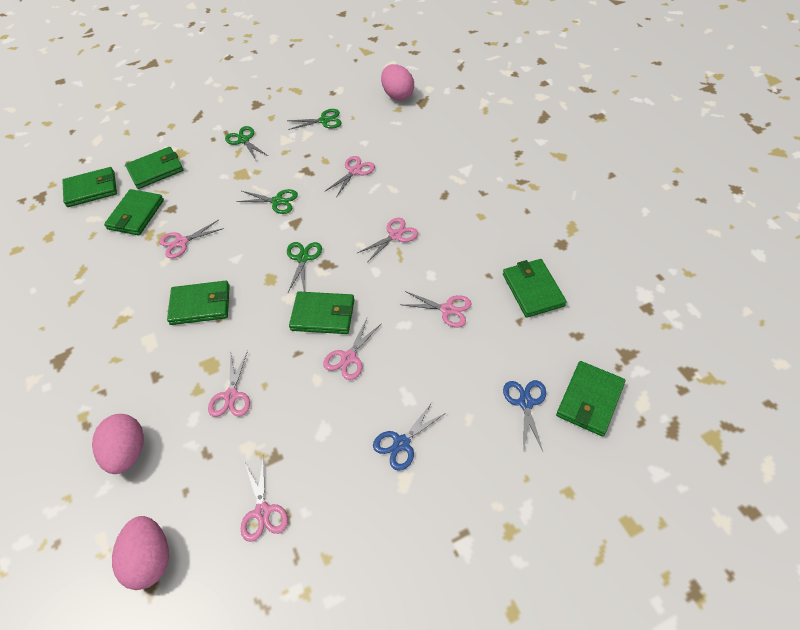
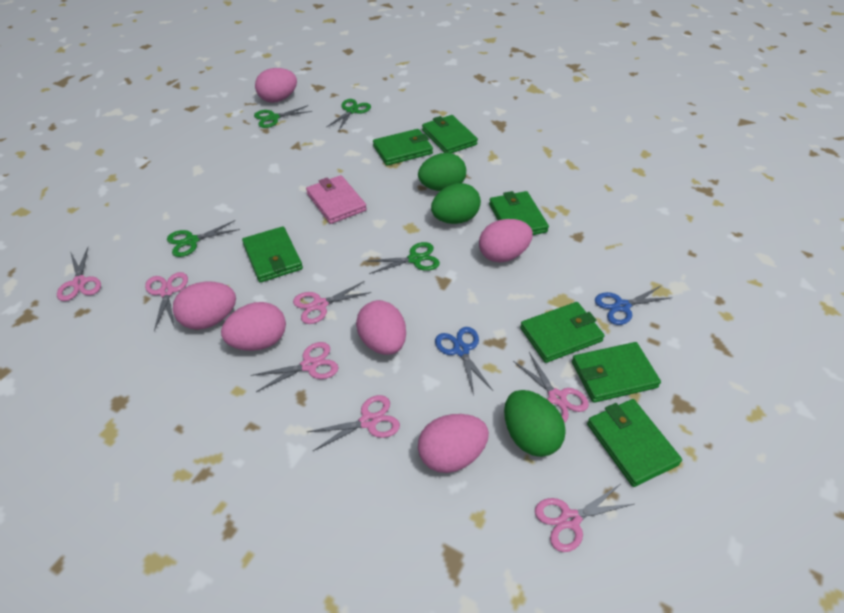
green egg: 0 -> 3
pink egg: 3 -> 6
pink wallet: 0 -> 1

